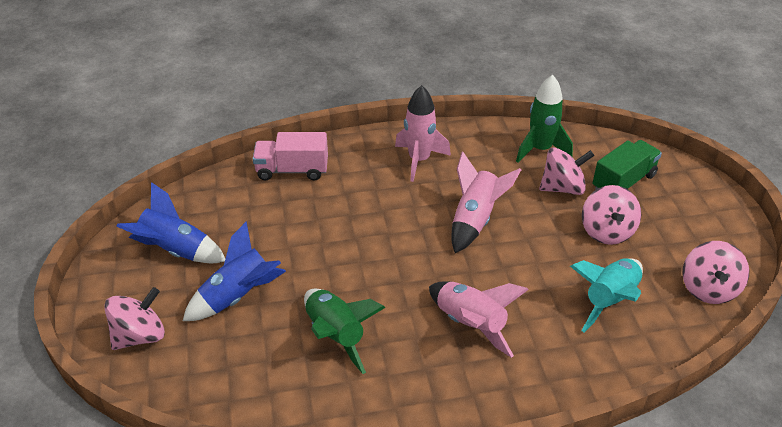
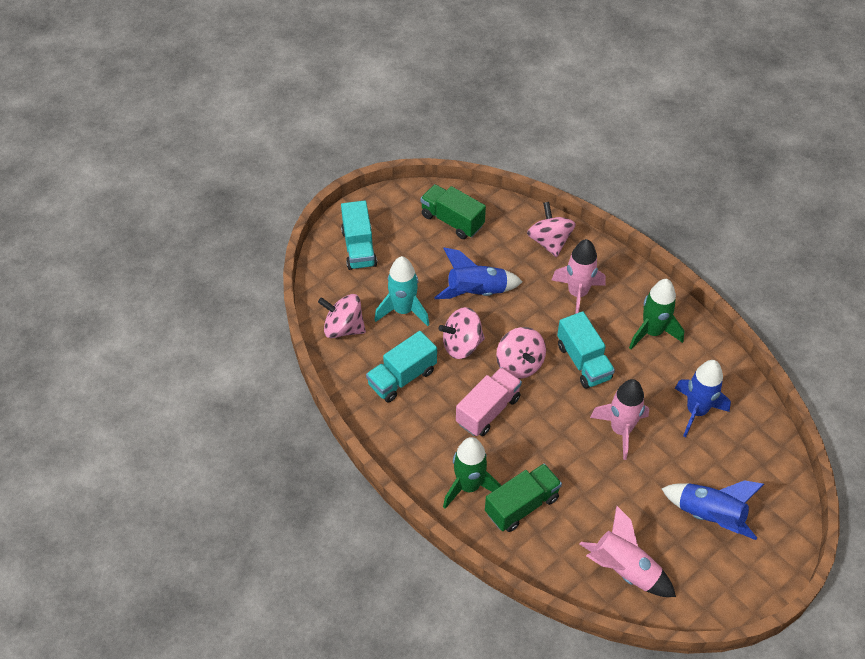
blue rocket: 2 -> 3
green truck: 1 -> 2
turquoise truck: 0 -> 3

